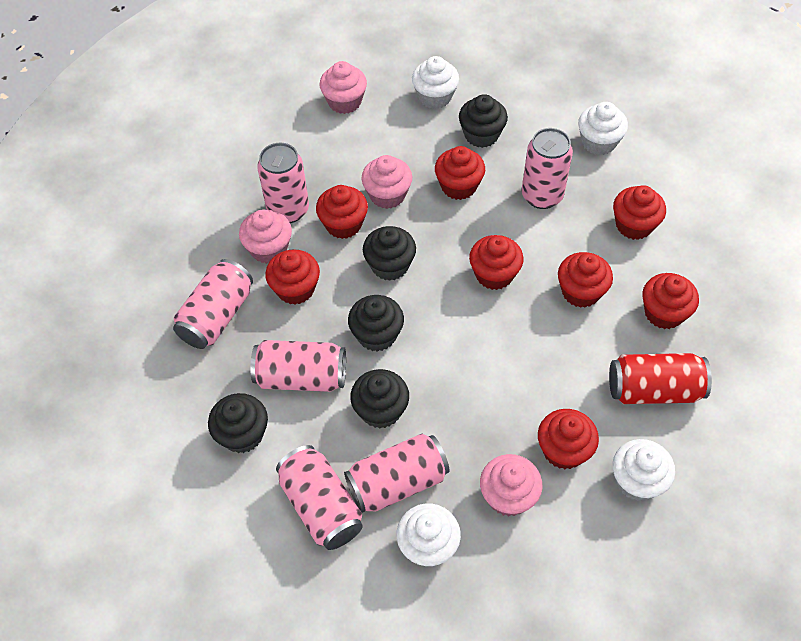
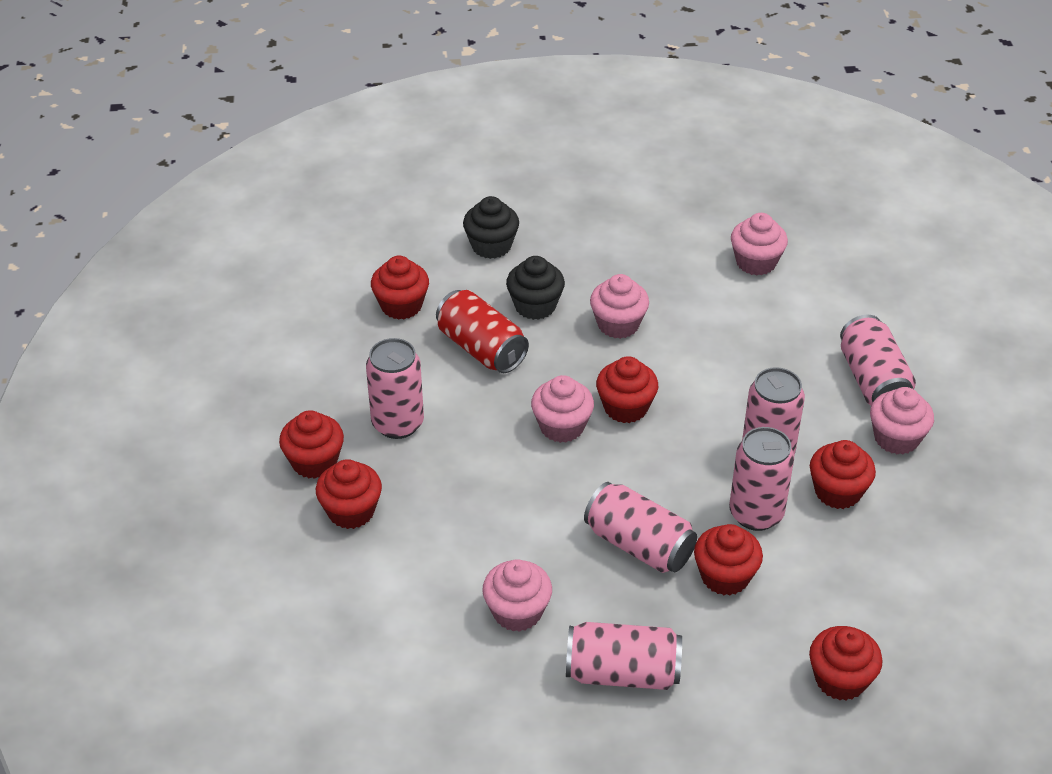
black cupcake: 5 -> 2
pink cupcake: 4 -> 5
red cupcake: 8 -> 7
white cupcake: 4 -> 0

